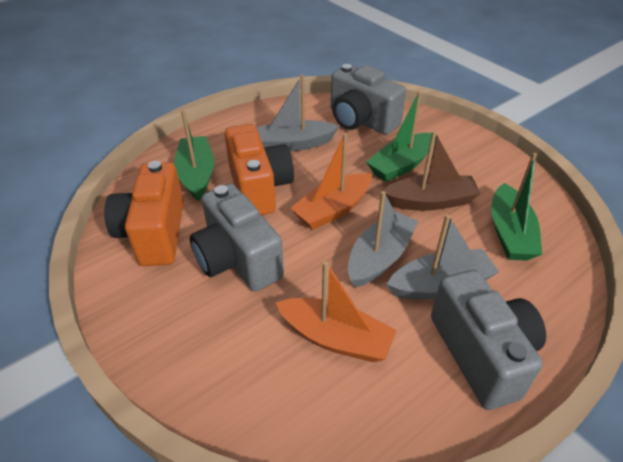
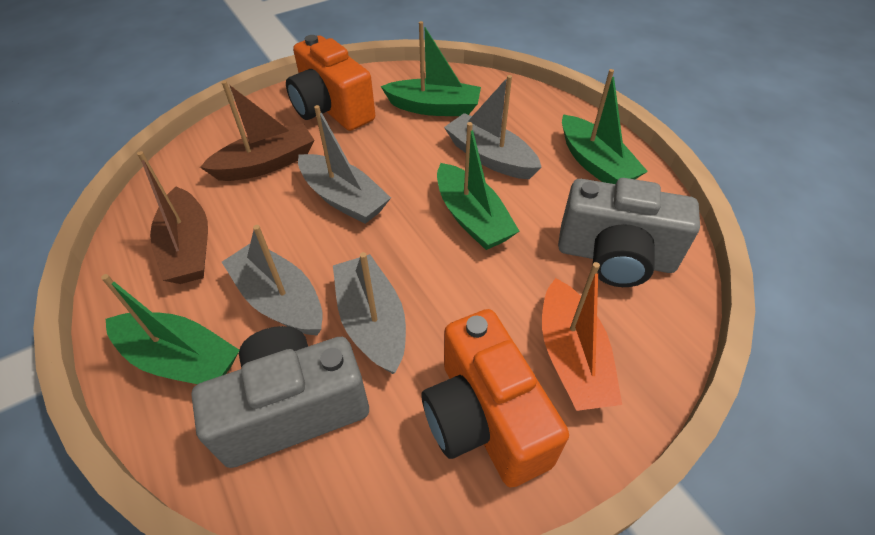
brown boat: 1 -> 2
green boat: 3 -> 4
grey boat: 3 -> 4
grey camera: 3 -> 2
orange boat: 2 -> 1

